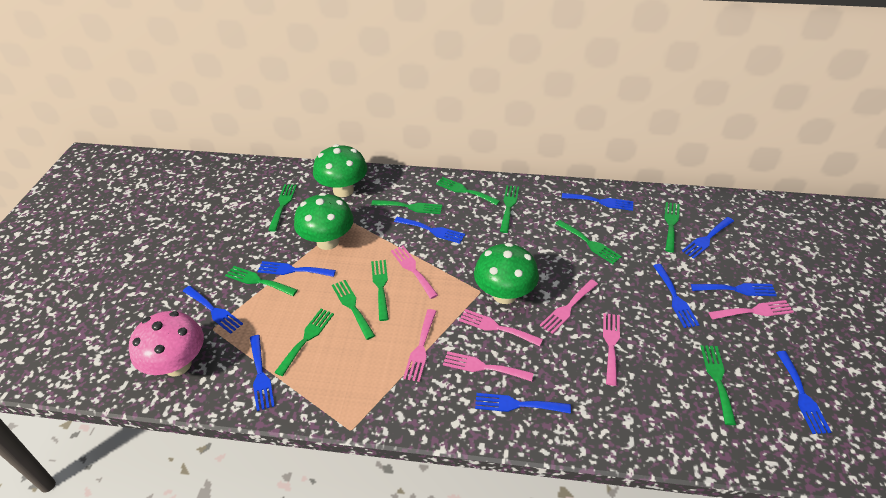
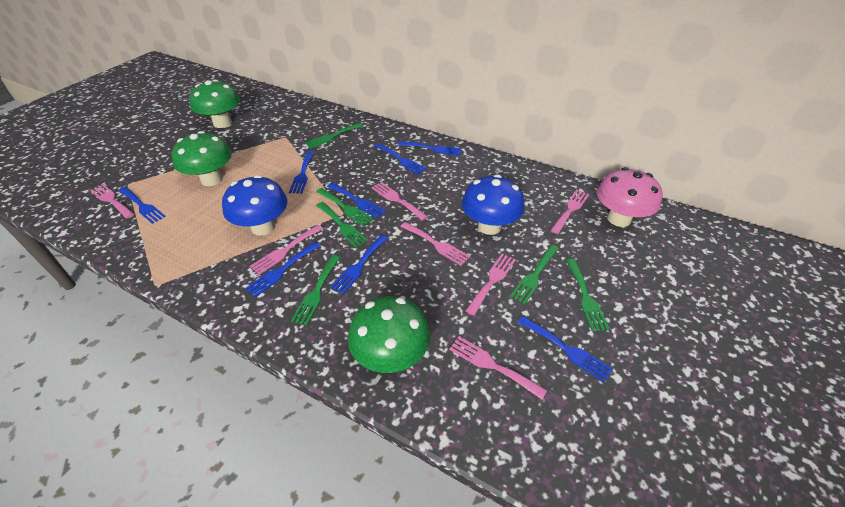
blue fork: 10 -> 8
blue mushroom: 0 -> 2
green fork: 11 -> 6

